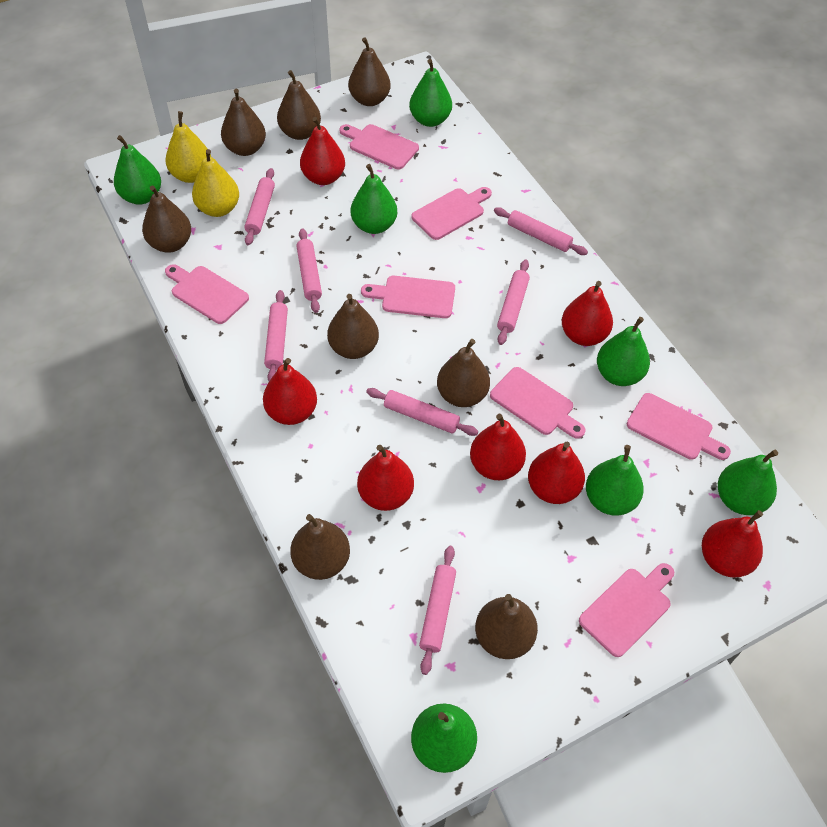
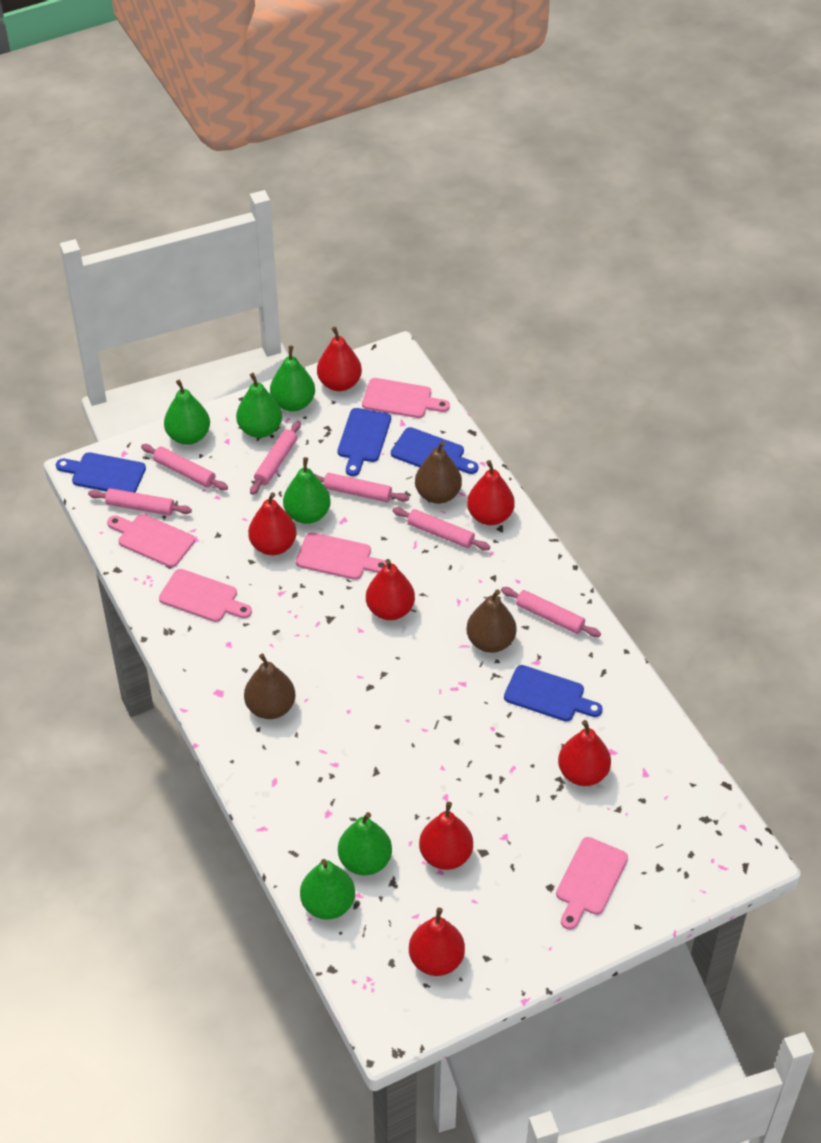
blue cutting board: 0 -> 4
brown pear: 8 -> 3
green pear: 7 -> 6
pink cutting board: 7 -> 5
pink rolling pin: 7 -> 6
yellow pear: 2 -> 0

